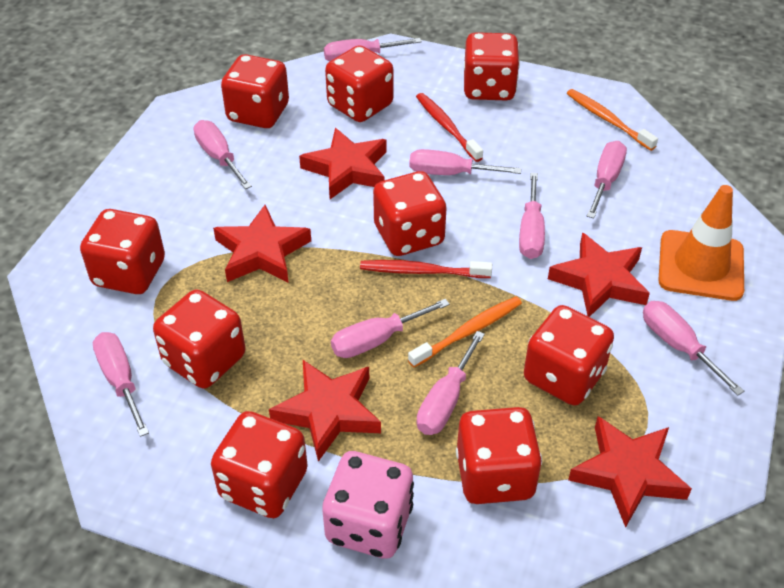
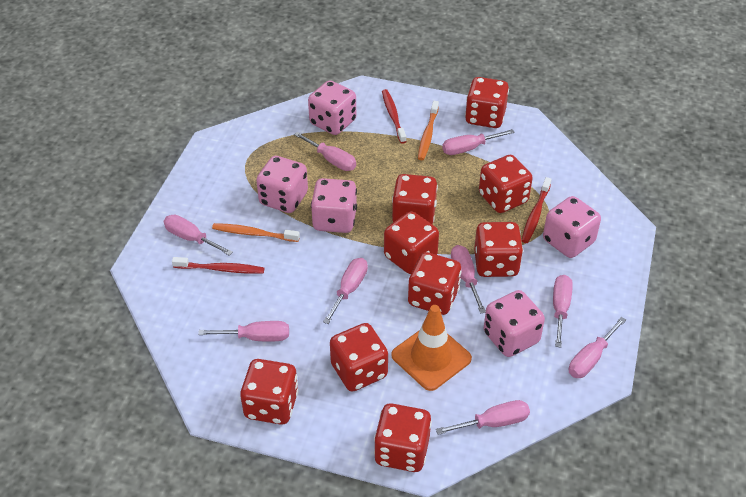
pink dice: 1 -> 5
red star: 5 -> 0
red toothbrush: 2 -> 3

